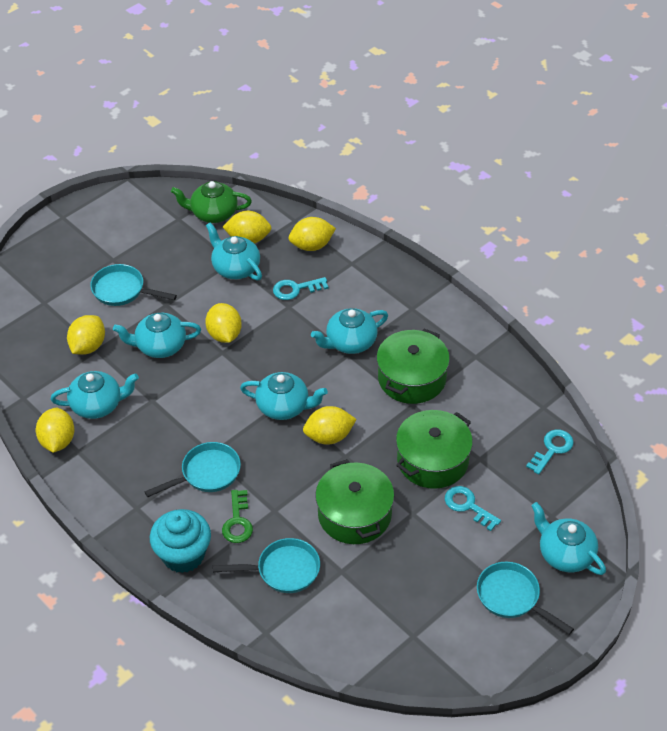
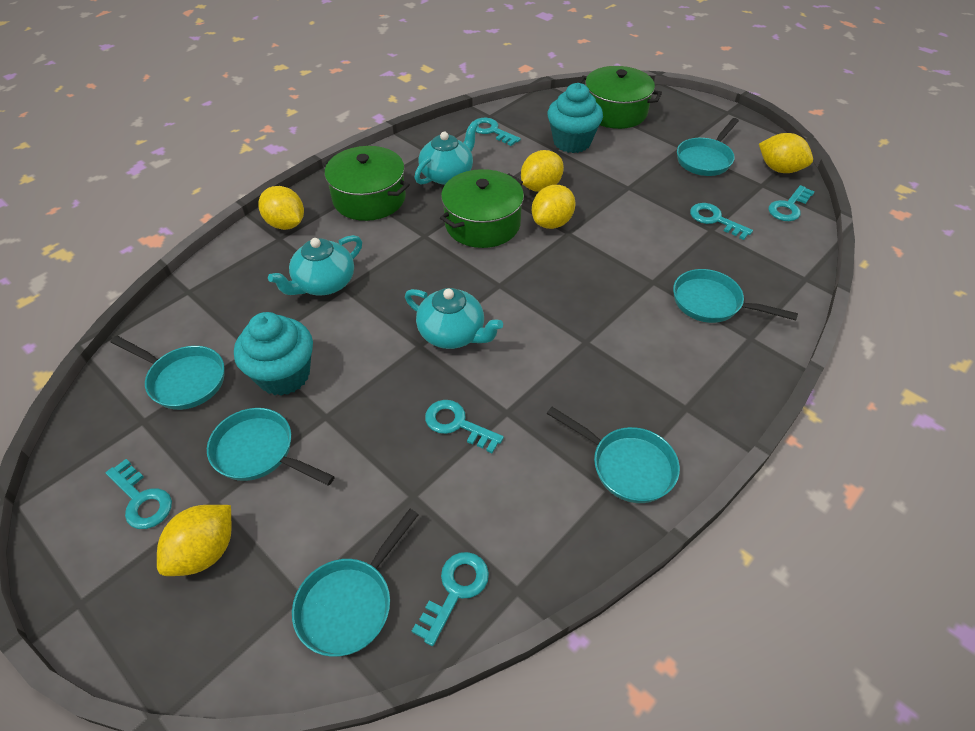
green key: 1 -> 0
green teapot: 1 -> 0
turquoise cupcake: 1 -> 2
turquoise key: 3 -> 6
turquoise pan: 4 -> 6
turquoise teapot: 6 -> 3
yellow lemon: 6 -> 5

